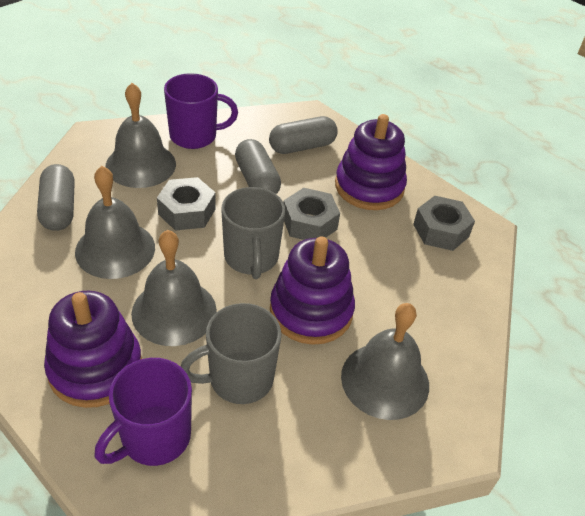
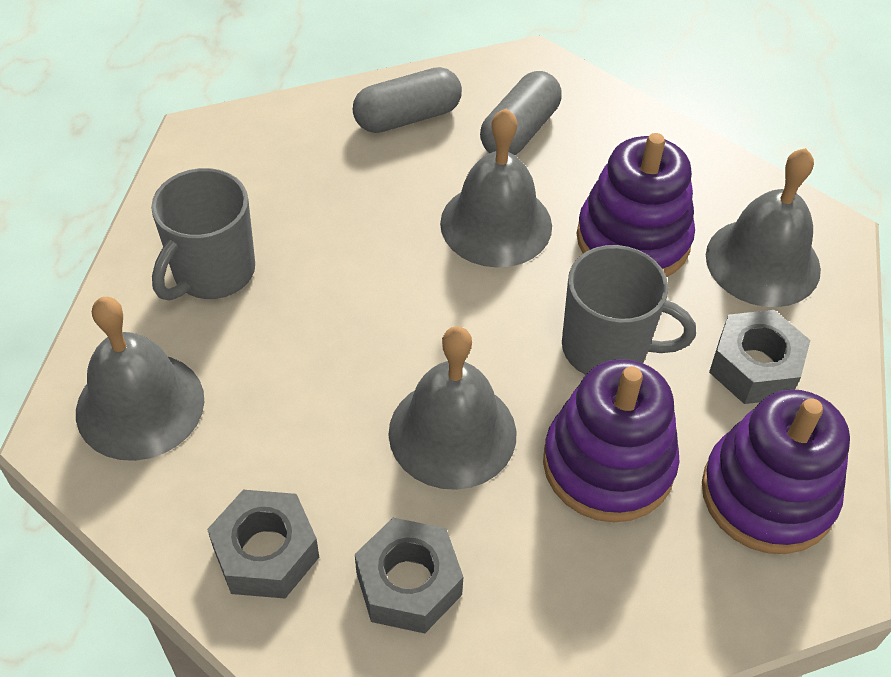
grey capsule: 3 -> 2
purple mug: 2 -> 0

